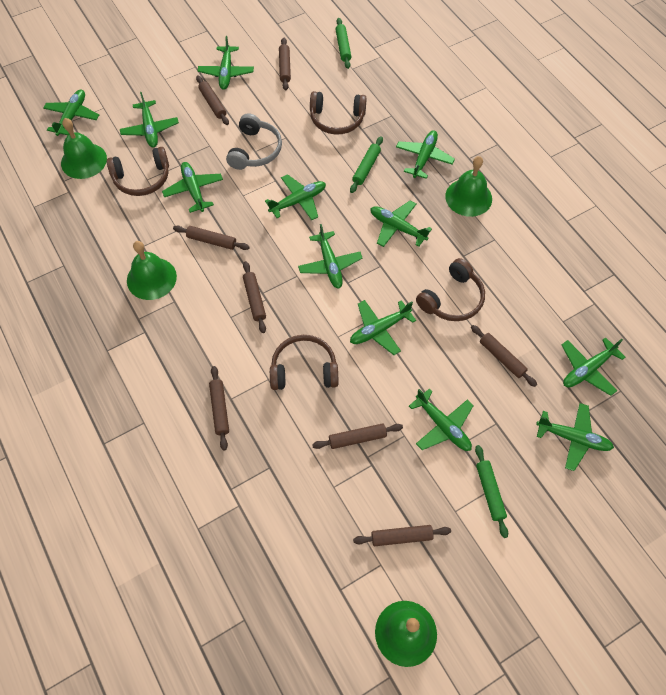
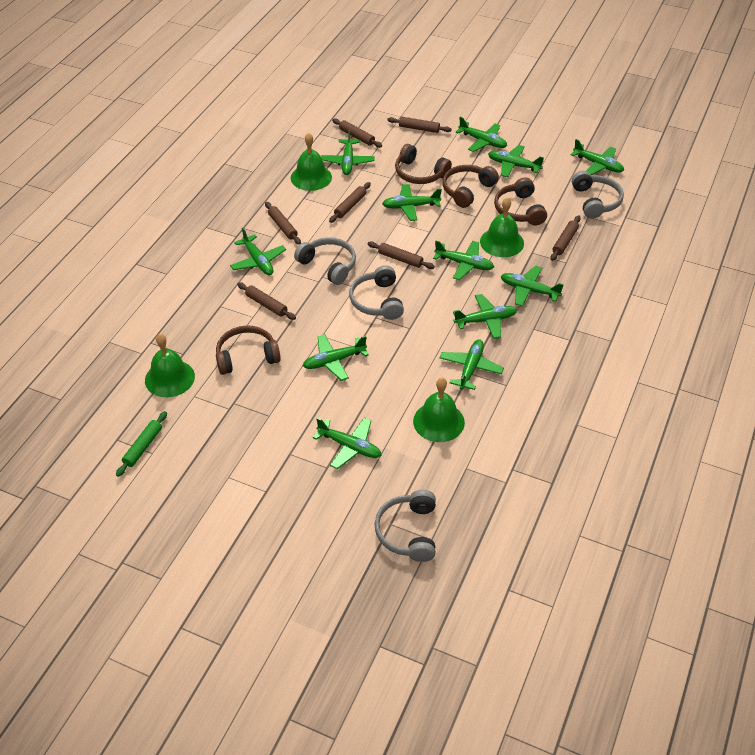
brown rolling pin: 8 -> 7
green rolling pin: 3 -> 1
grey headphones: 1 -> 4

